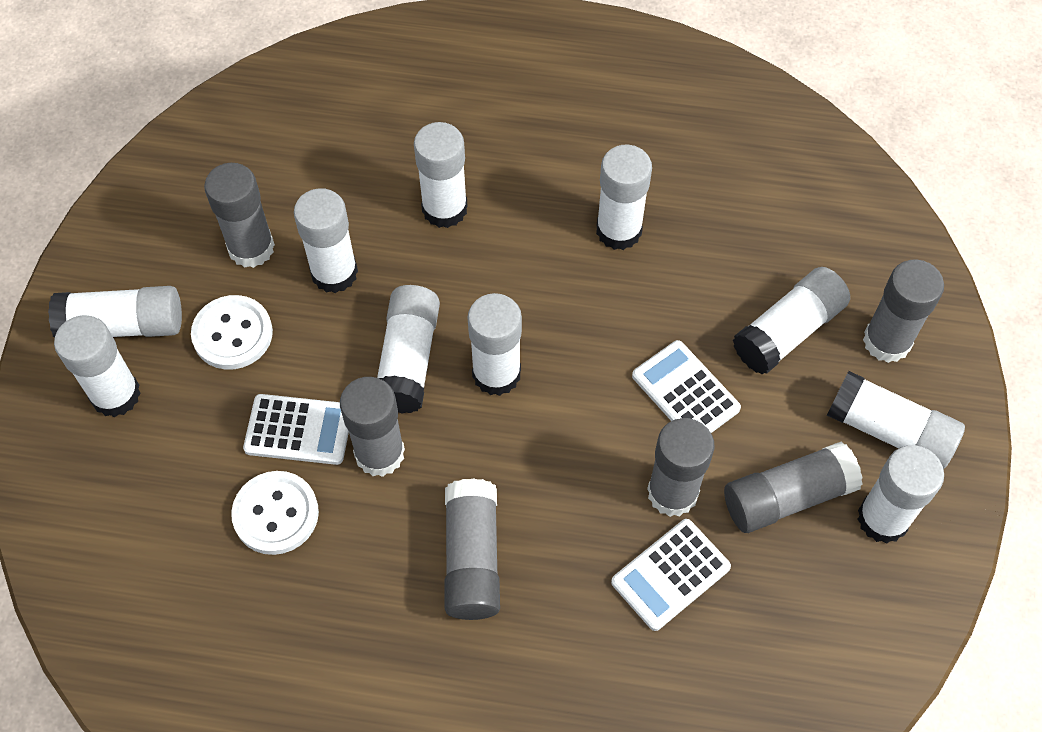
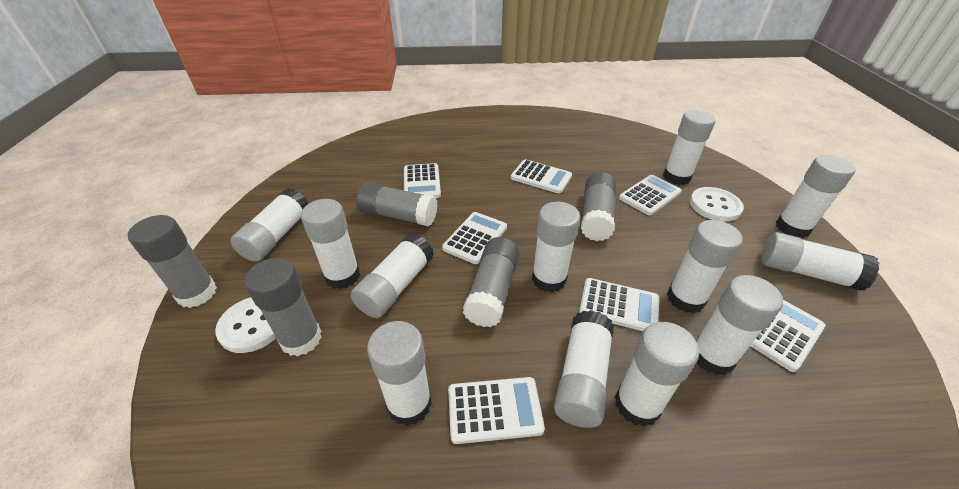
grey glue stick: 6 -> 5
white calculator: 3 -> 7
white glue stick: 10 -> 12

